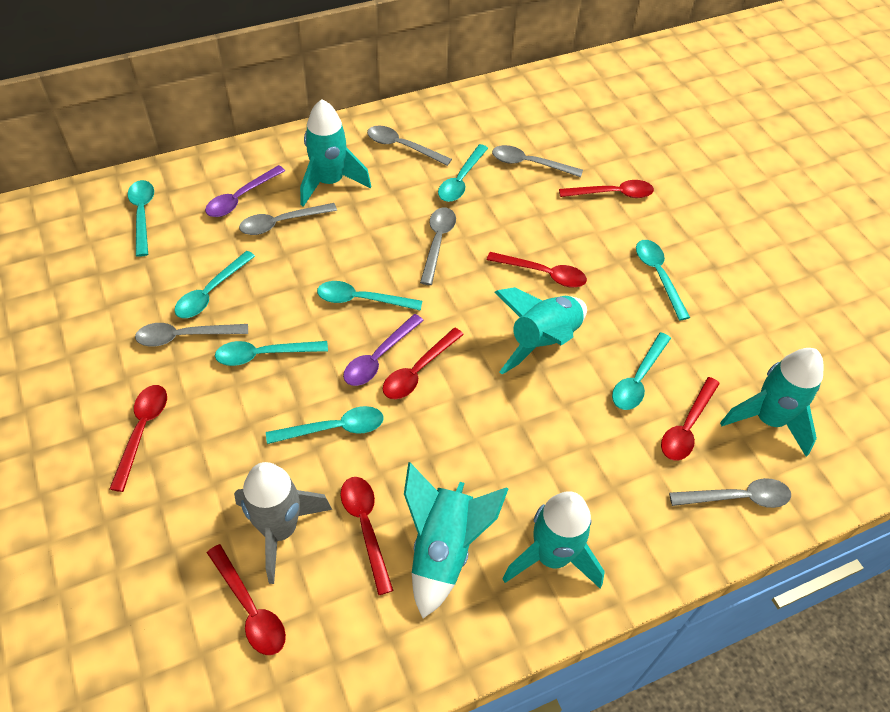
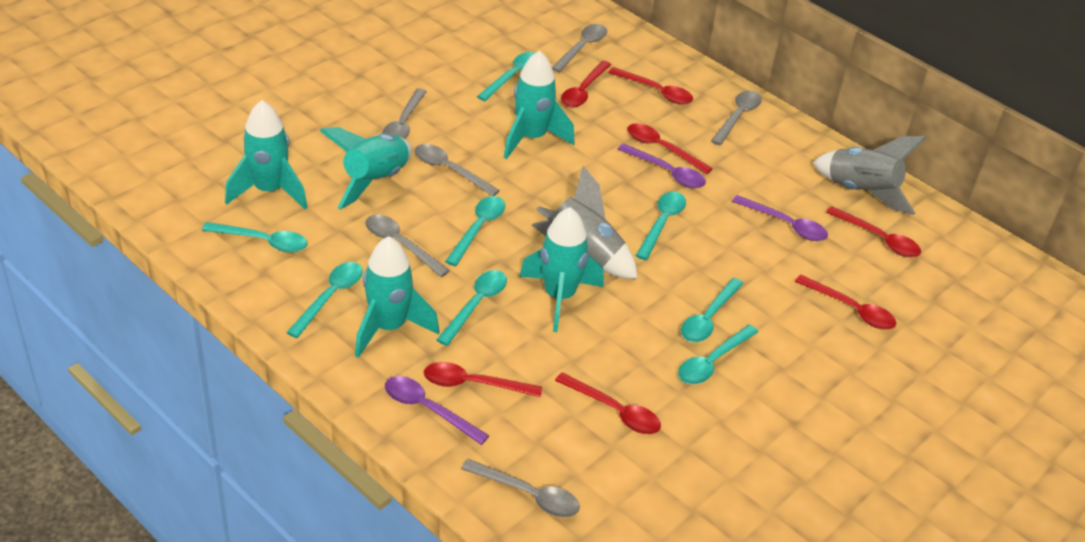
grey rocket: 1 -> 2
purple spoon: 2 -> 3

